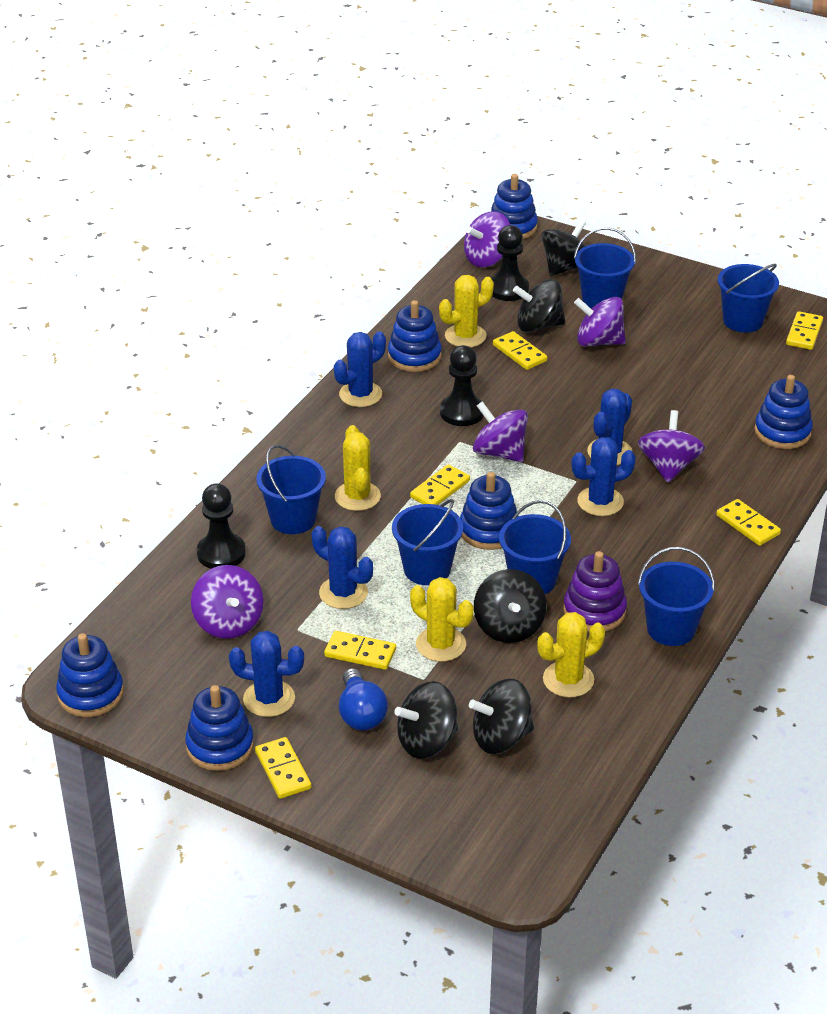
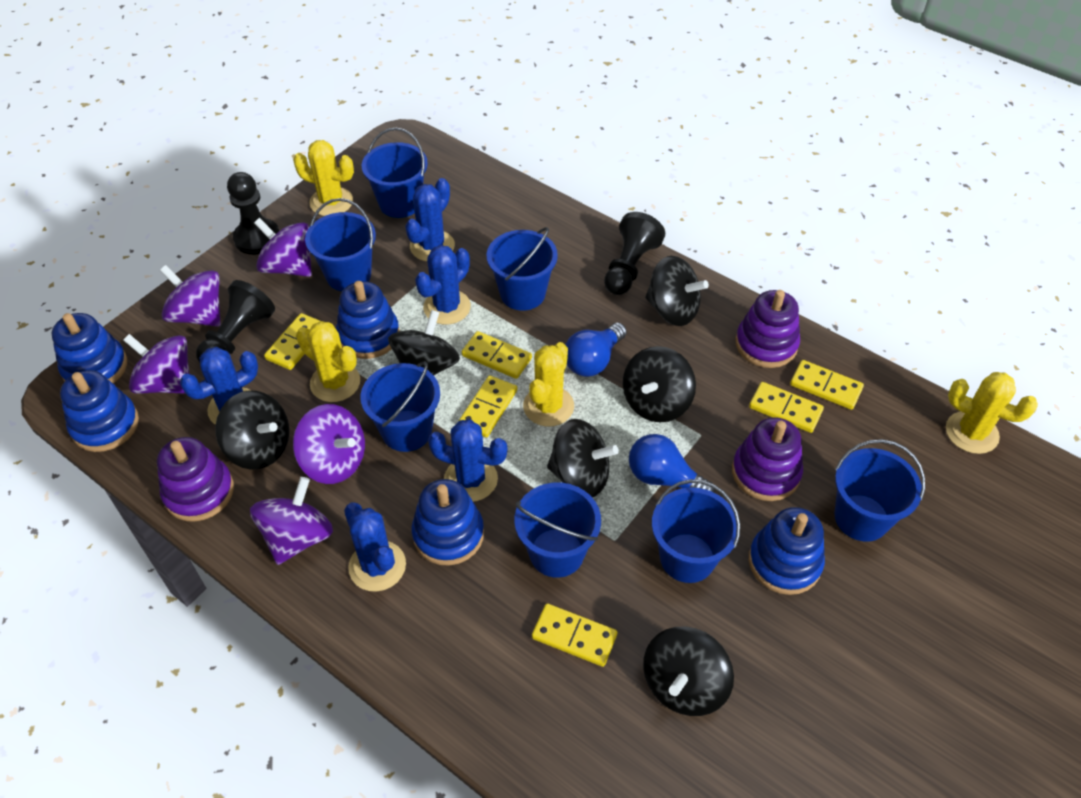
black spinning top: 5 -> 6
blue bucket: 6 -> 7
blue light bulb: 1 -> 2
blue stacking toy: 6 -> 5
purple stacking toy: 1 -> 3

